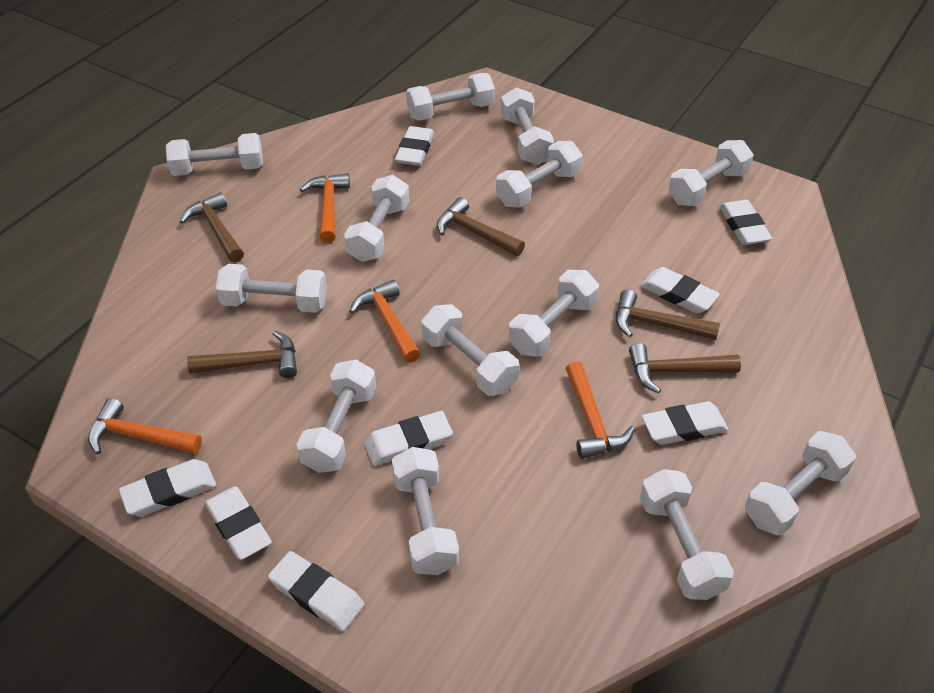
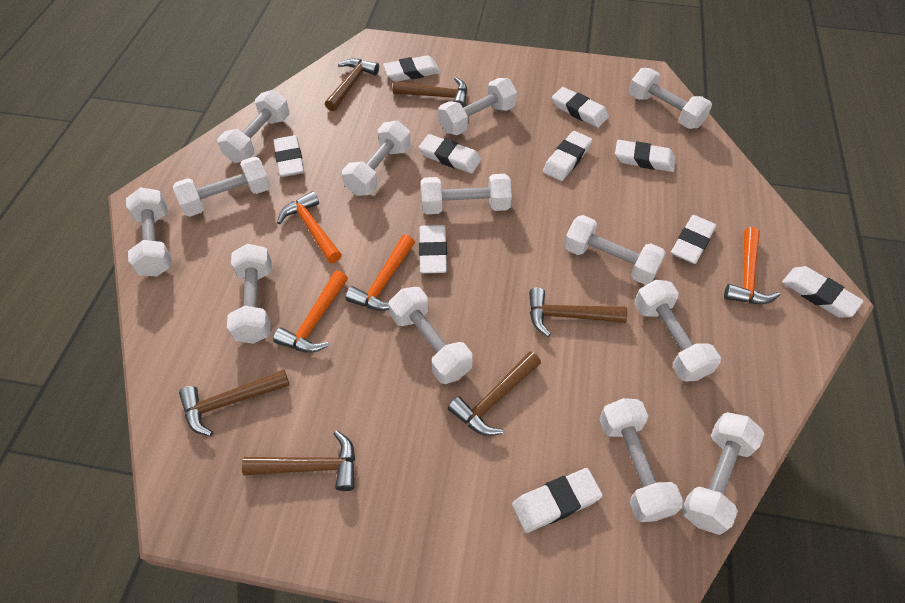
brown hammer: 5 -> 6
white eraser: 8 -> 10

